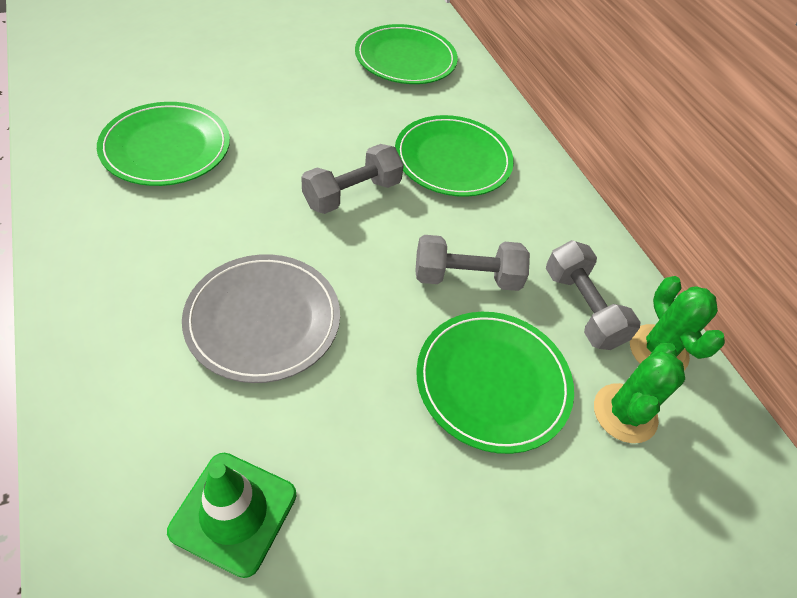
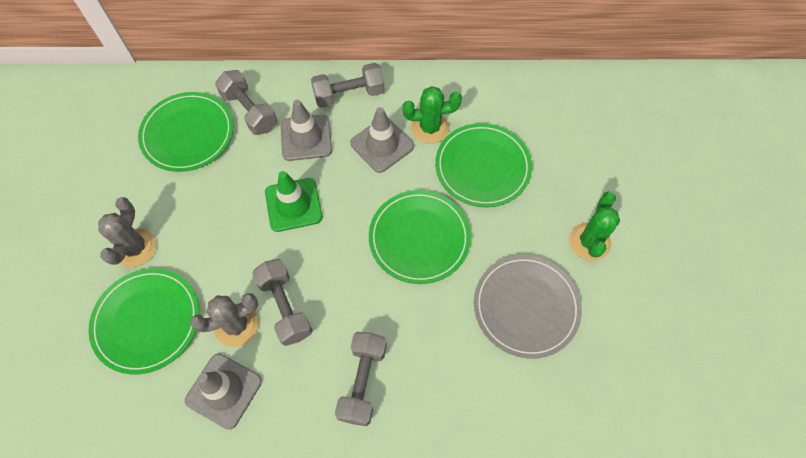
grey cactus: 0 -> 2
grey dumbbell: 3 -> 4
grey traffic cone: 0 -> 3

